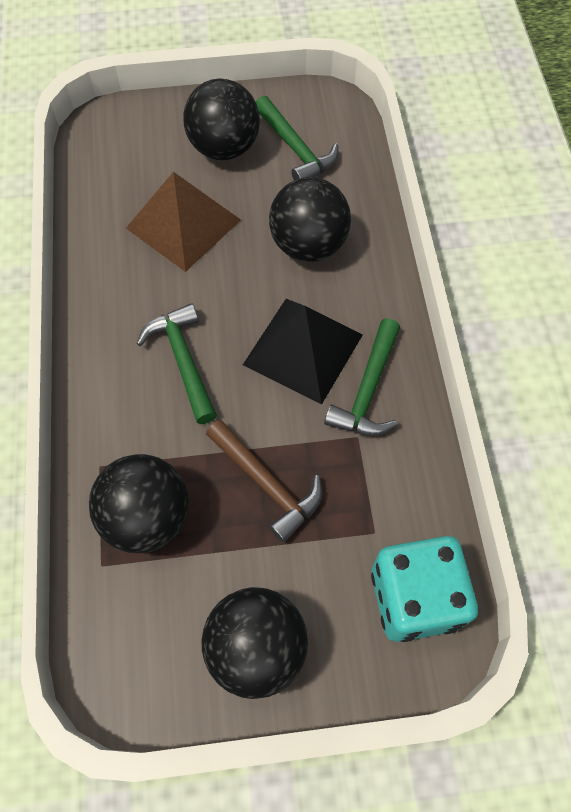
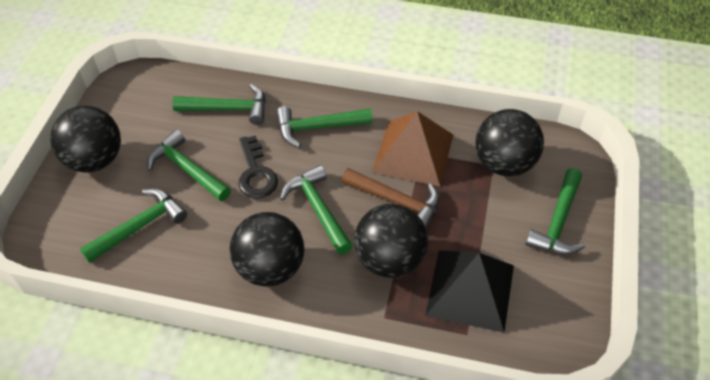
black key: 0 -> 1
green hammer: 3 -> 6
turquoise dice: 1 -> 0

